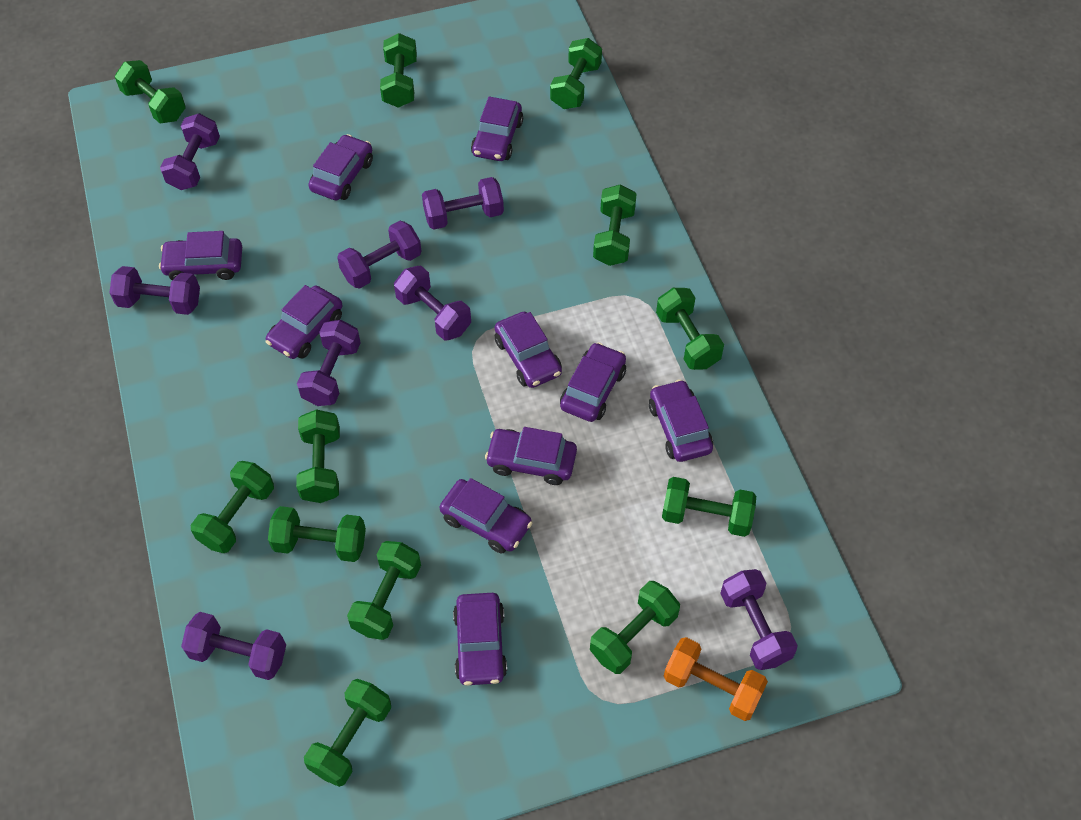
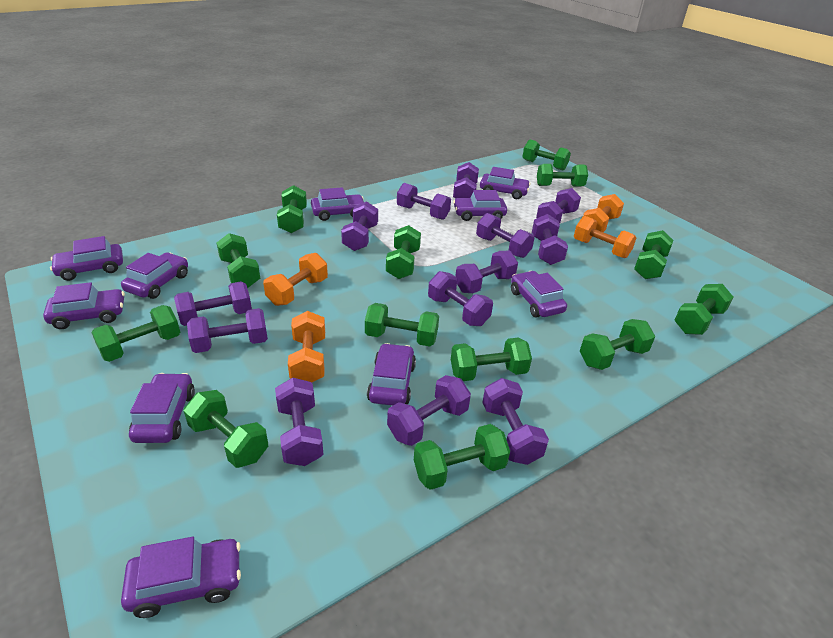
green dumbbell: 12 -> 13
orange dumbbell: 1 -> 4
purple dumbbell: 8 -> 13

